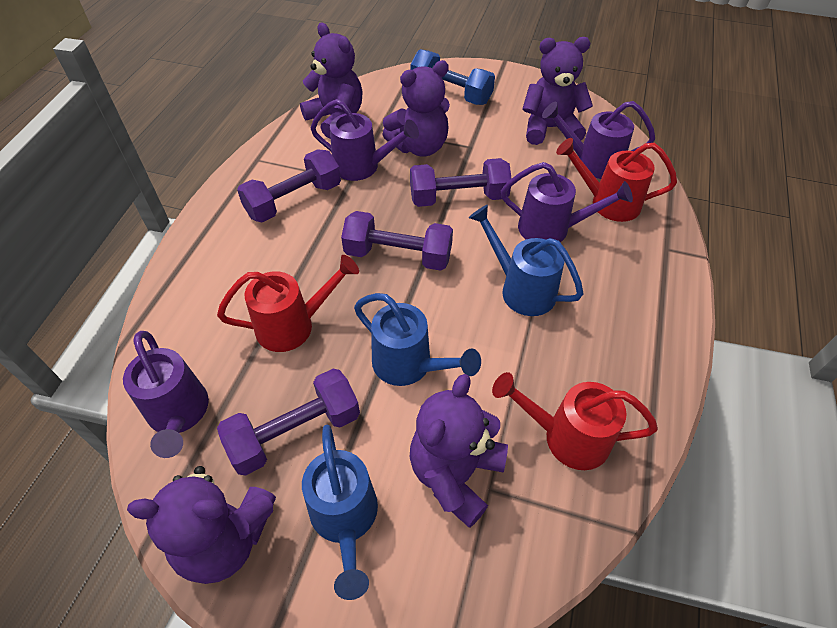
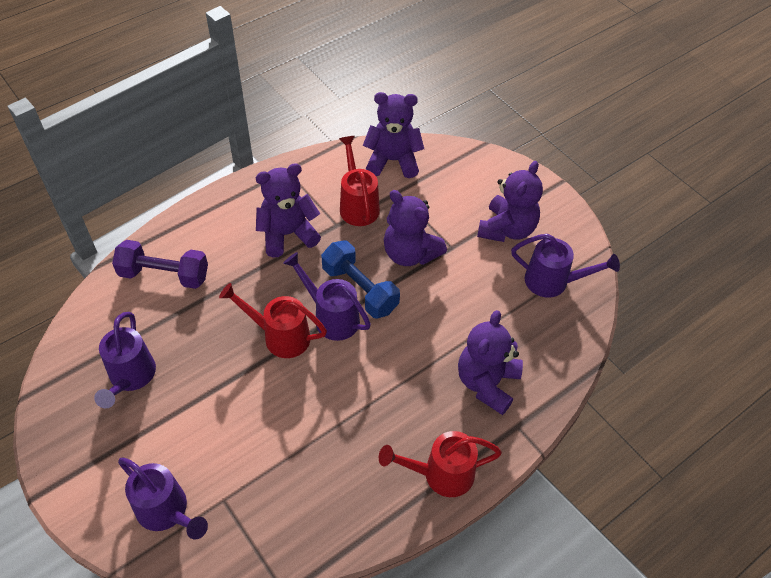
blue watering can: 3 -> 0
purple dumbbell: 4 -> 1

